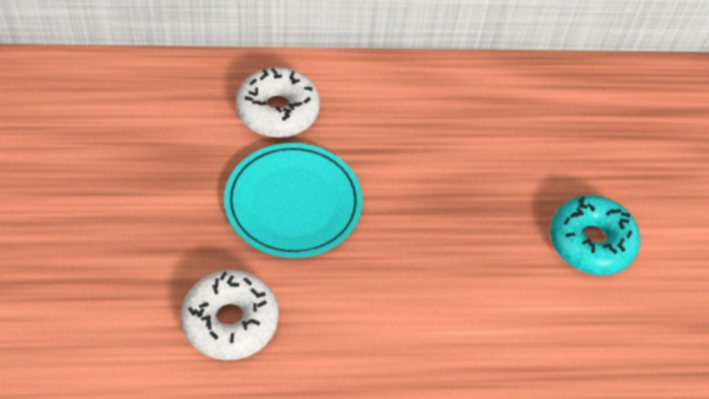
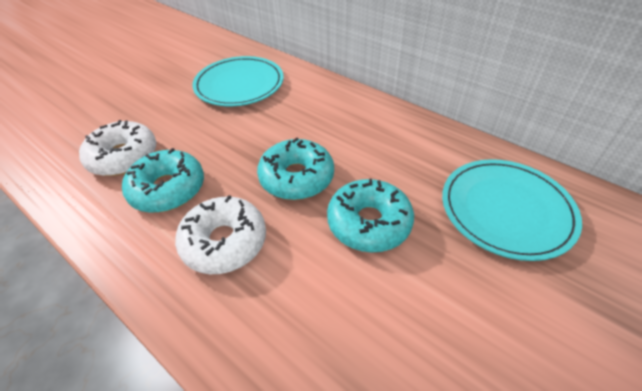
turquoise donut: 1 -> 3
turquoise plate: 1 -> 2

